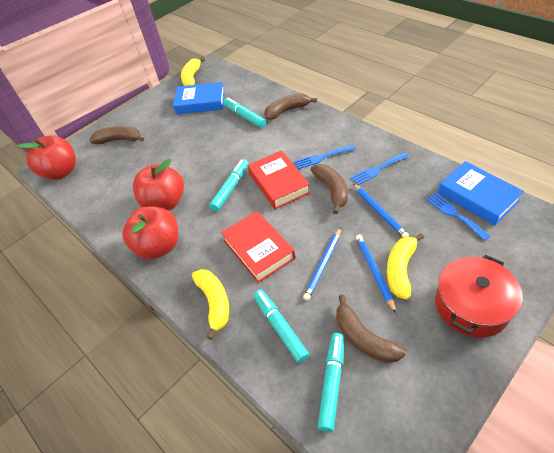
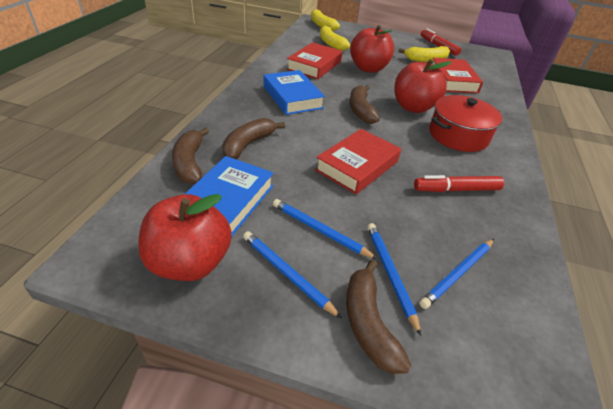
blue fork: 3 -> 0
blue pencil: 3 -> 4
red book: 2 -> 3
red marker: 0 -> 2
turquoise marker: 4 -> 0

